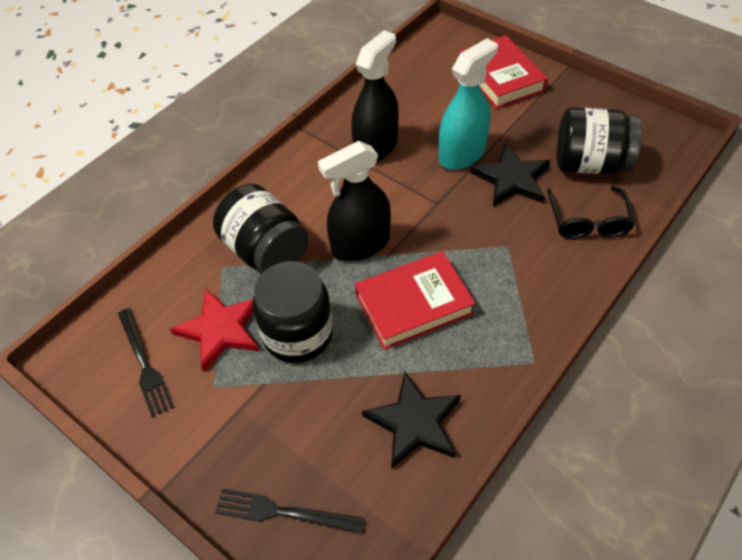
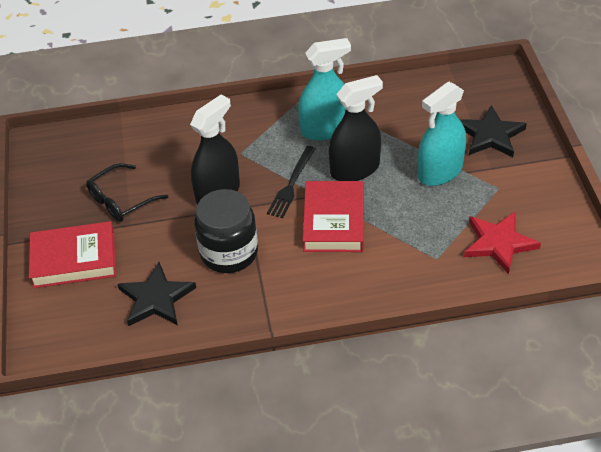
black fork: 2 -> 1
black jar: 3 -> 1
turquoise spray bottle: 1 -> 2

